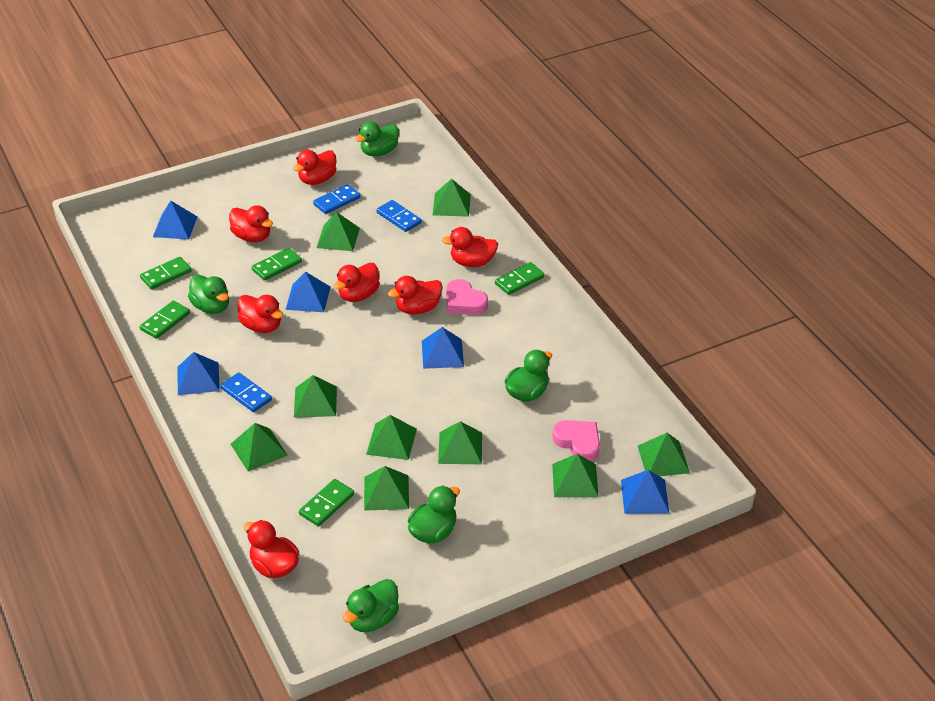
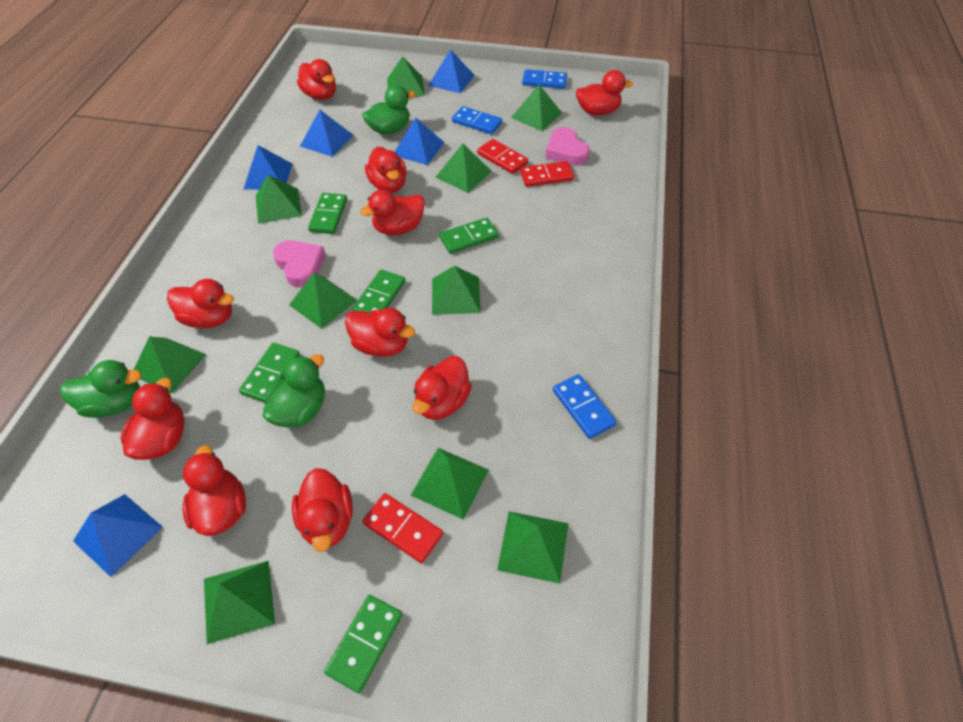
green duck: 5 -> 3
green pyramid: 9 -> 10
red domino: 0 -> 3
red duck: 7 -> 10

